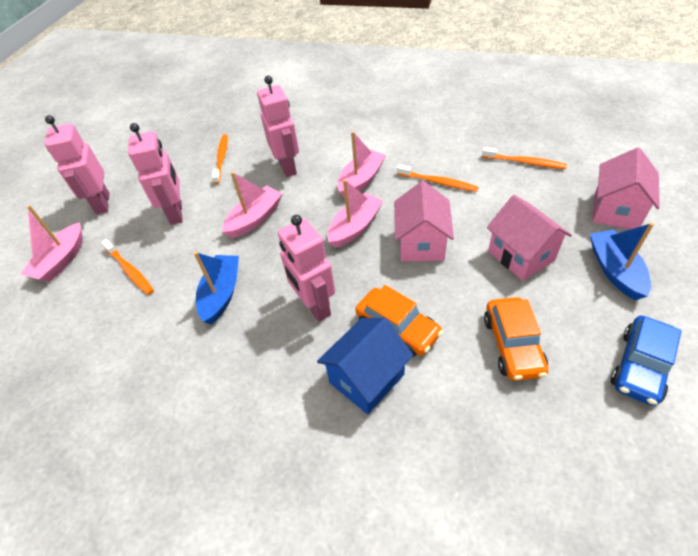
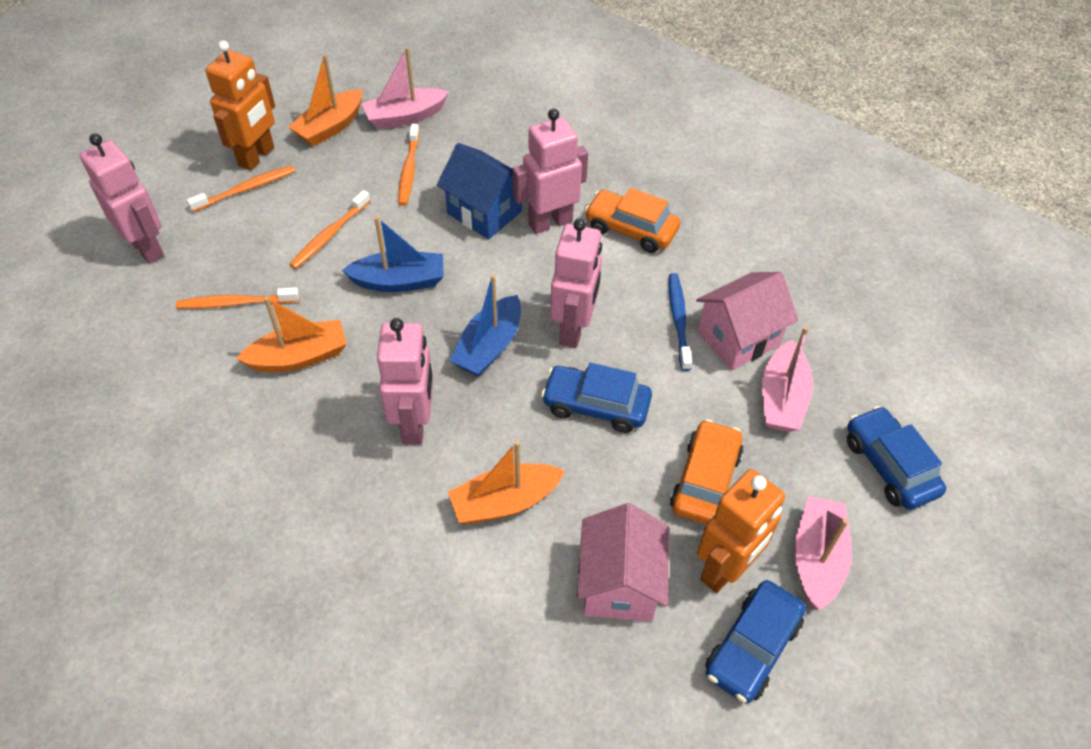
blue car: 1 -> 3
blue toothbrush: 0 -> 1
orange boat: 0 -> 3
orange robot: 0 -> 2
pink boat: 4 -> 3
pink house: 3 -> 2

